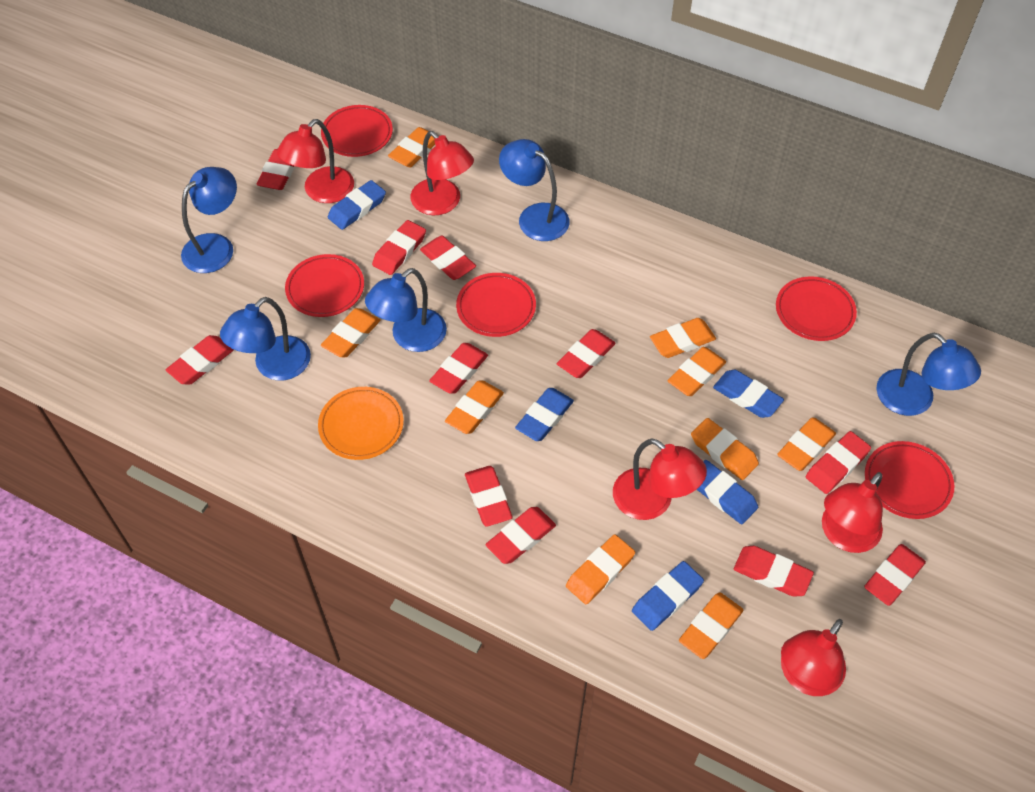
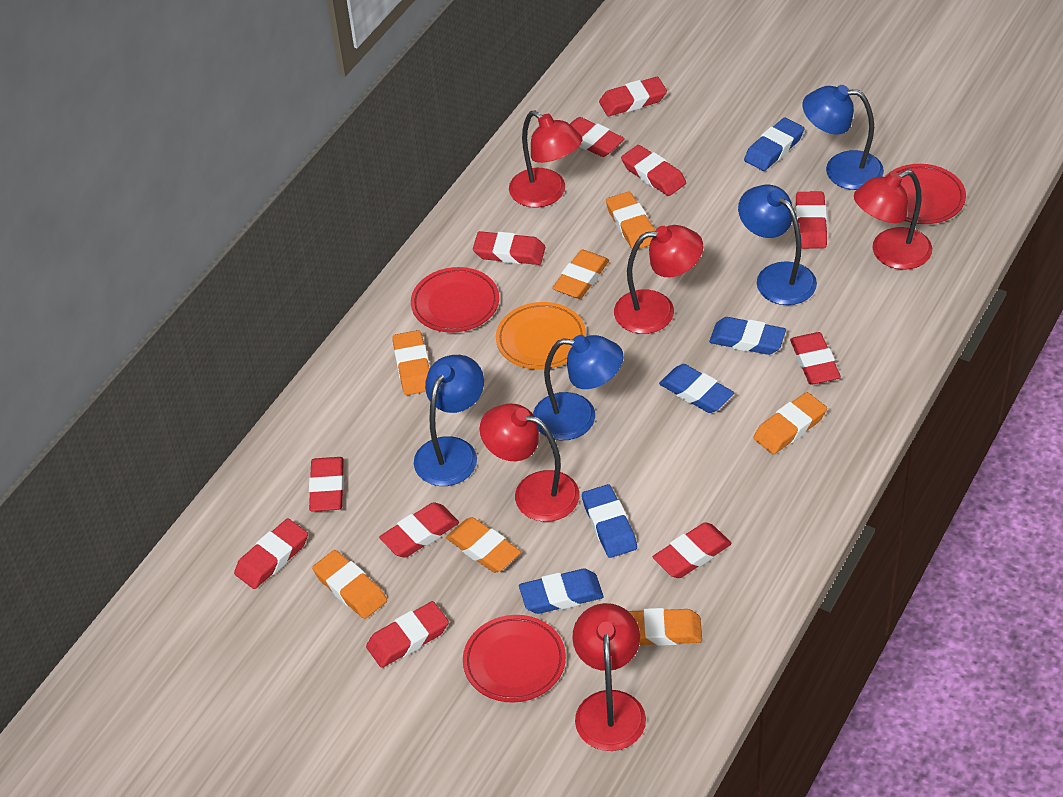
blue lamp: 5 -> 4
orange eraser: 9 -> 7
red plate: 5 -> 3

